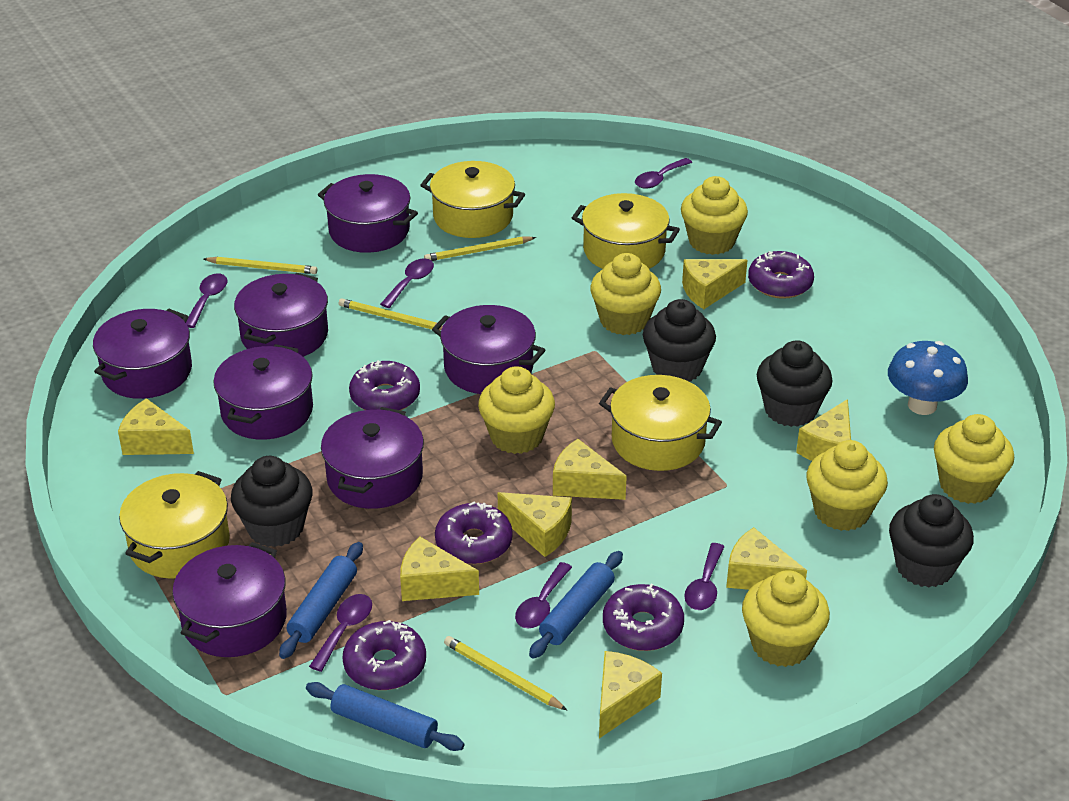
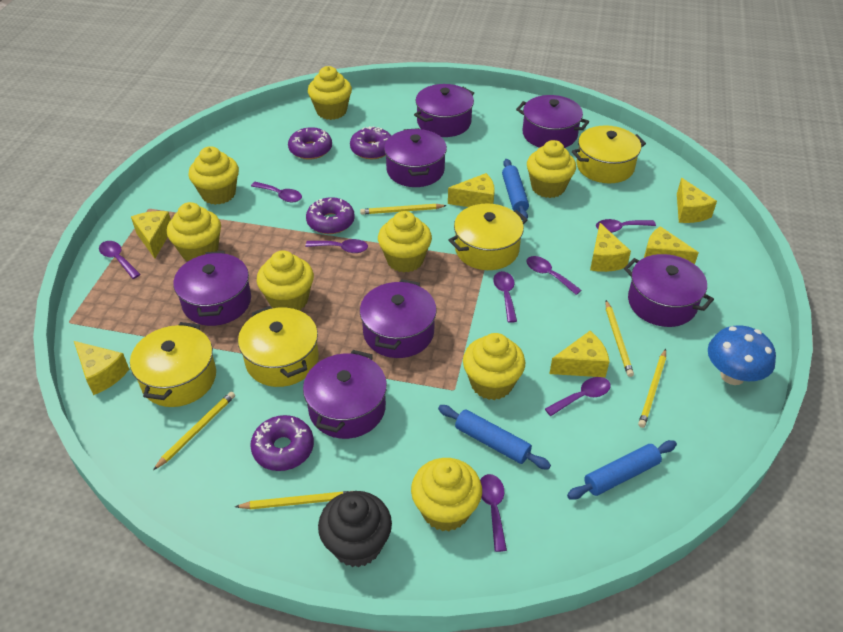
black cupcake: 4 -> 1
purple donut: 5 -> 4
purple spoon: 6 -> 8
yellow cheese: 8 -> 7
yellow cupcake: 6 -> 8
yellow pencil: 4 -> 5

